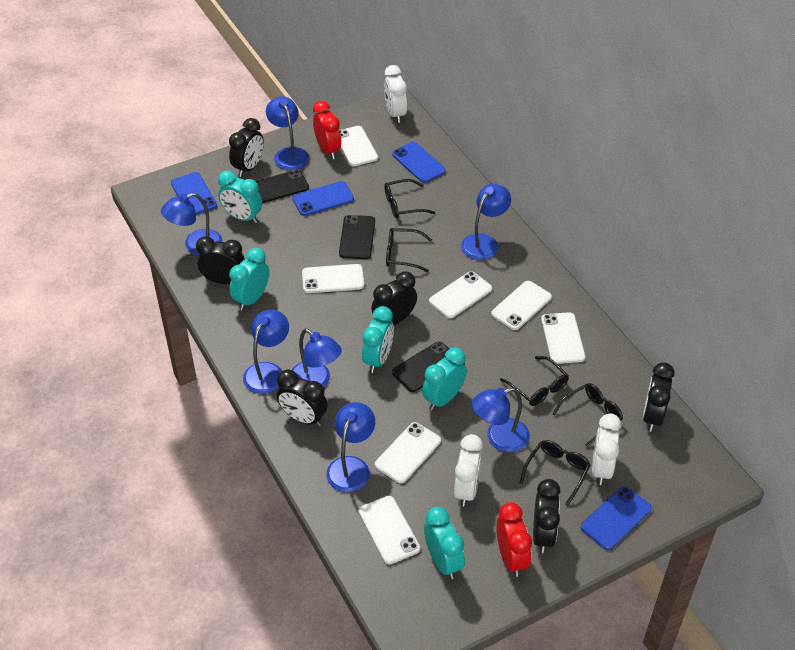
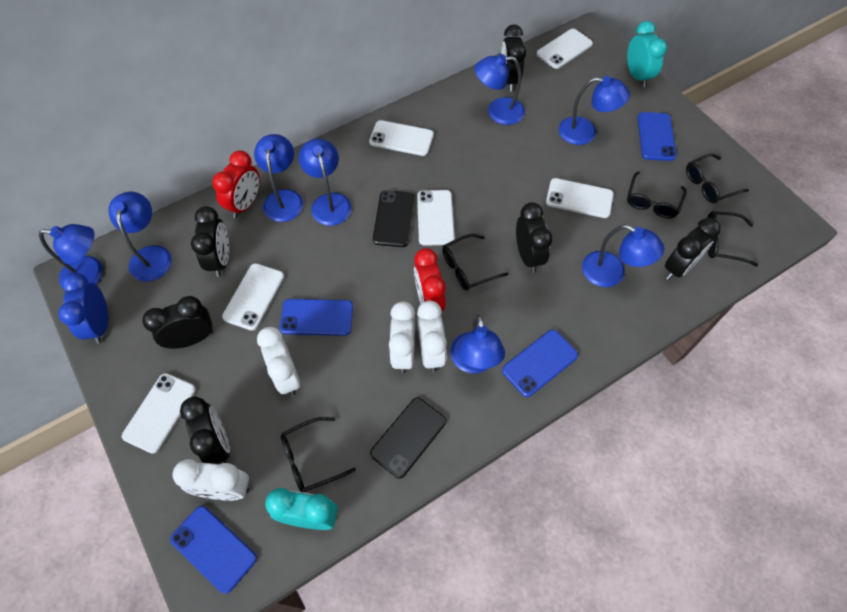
black phone: 3 -> 2
blue clock: 0 -> 1
blue lamp: 7 -> 8
turquoise clock: 5 -> 2
white clock: 3 -> 4
white phone: 7 -> 6

